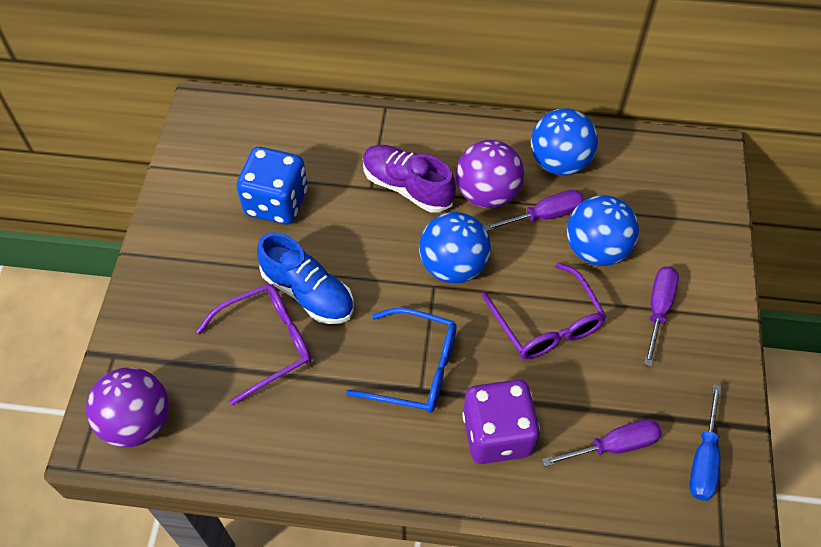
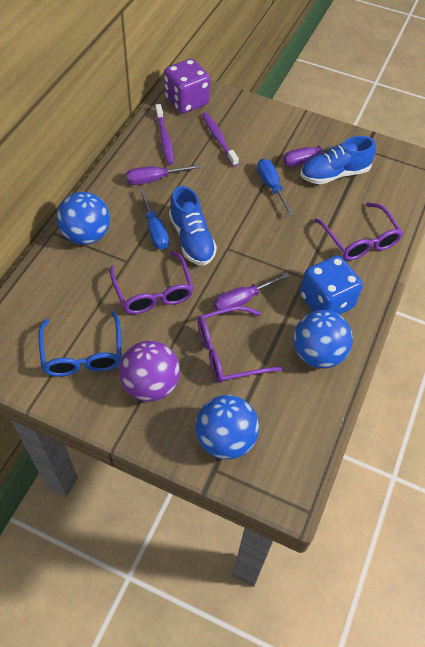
blue screwdriver: 1 -> 2
blue shoe: 1 -> 2
purple ball: 2 -> 1
purple glasses: 2 -> 3
purple shoe: 1 -> 0
purple toothbrush: 0 -> 2

